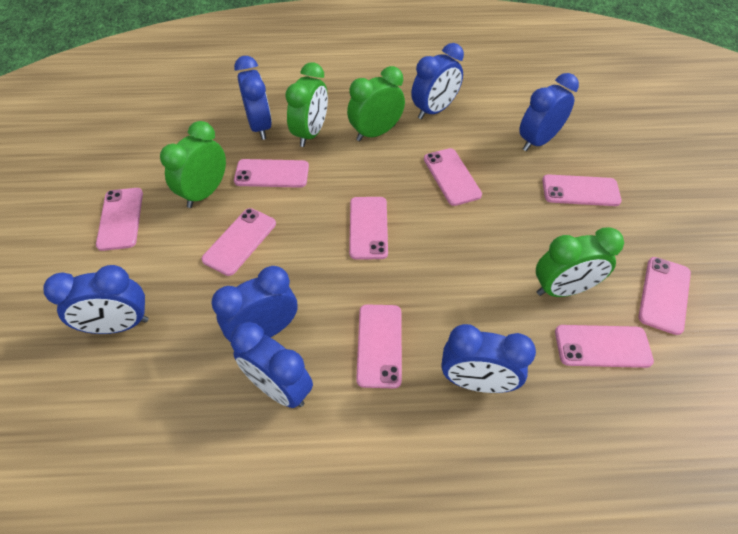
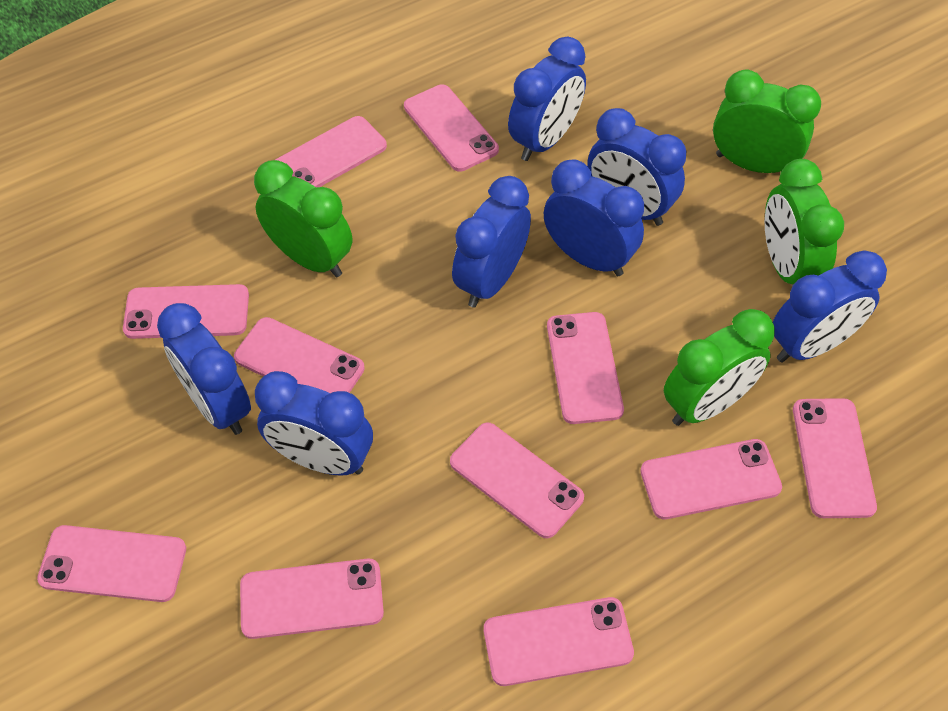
pink phone: 9 -> 11

